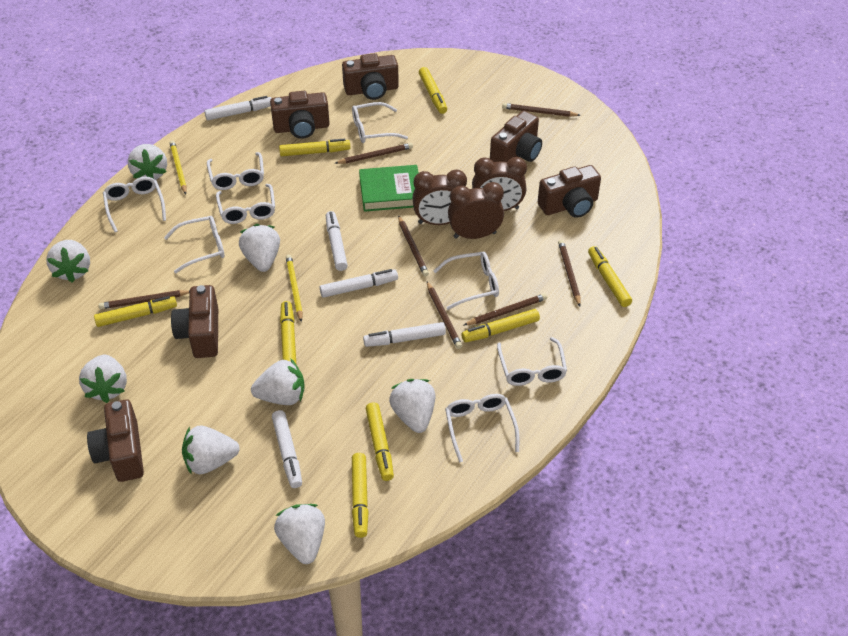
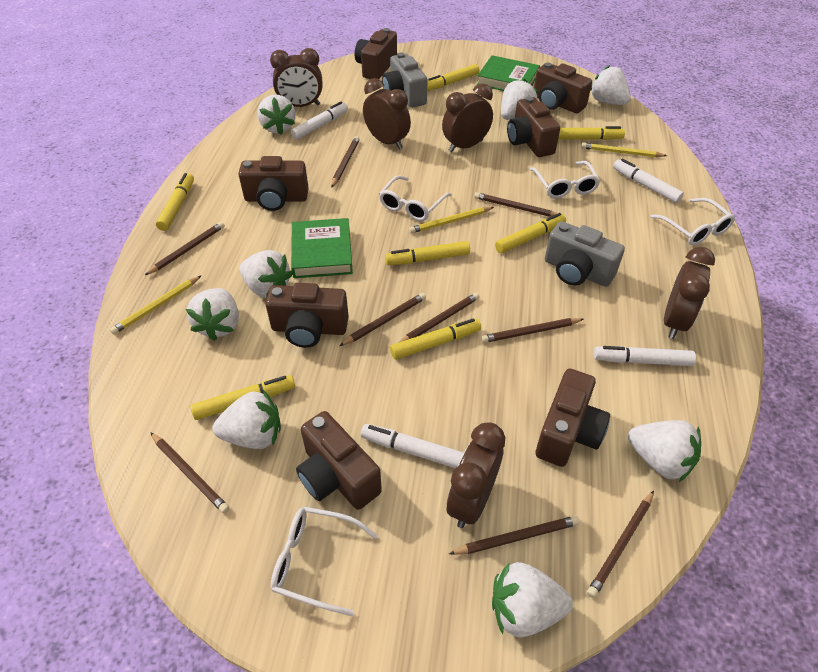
brown camera: 6 -> 7
brown clock: 3 -> 5
brown pencil: 7 -> 9
green book: 1 -> 2
grey camera: 0 -> 2
white glasses: 8 -> 4
white marker: 5 -> 4
yellow marker: 8 -> 7
yellow pencil: 2 -> 3

